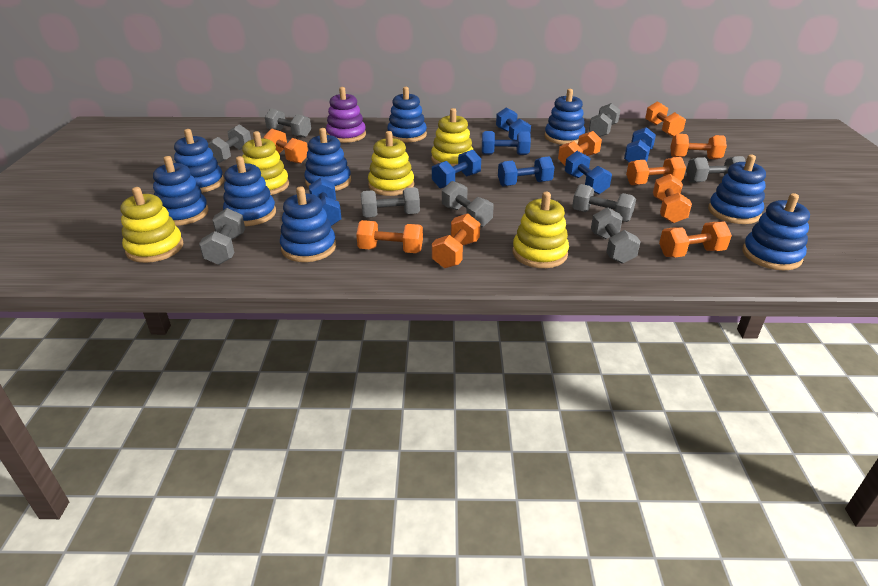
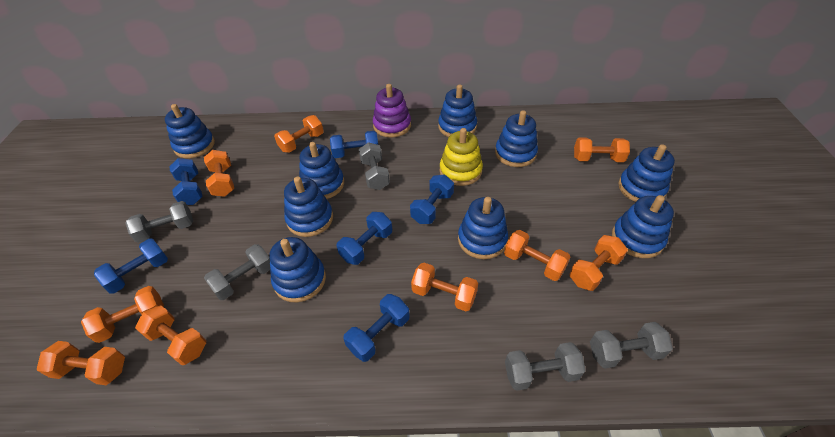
blue dumbbell: 7 -> 6
grey dumbbell: 9 -> 5
yellow stacking toy: 5 -> 1

